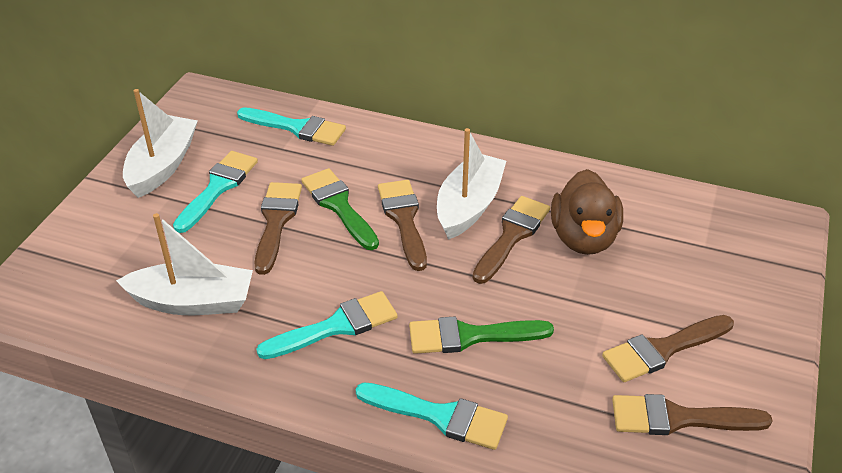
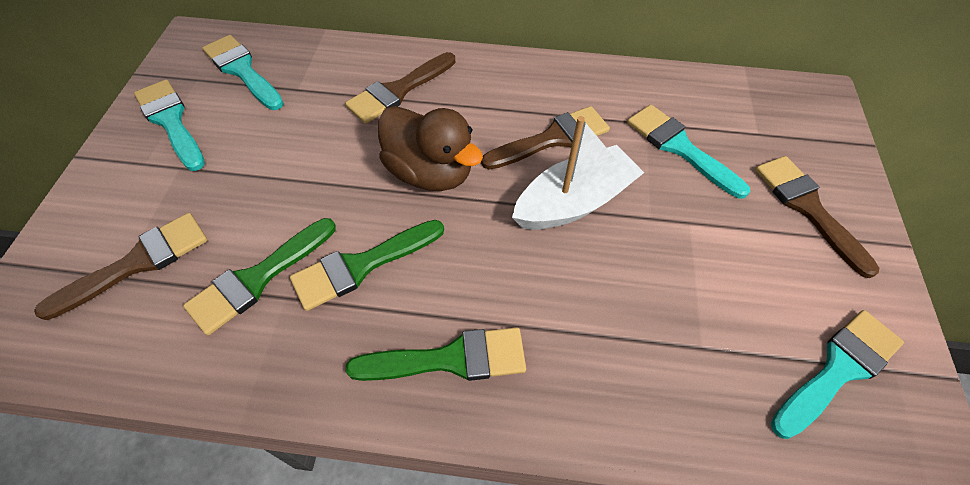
brown brush: 5 -> 4
green brush: 2 -> 3
white boat: 3 -> 1

